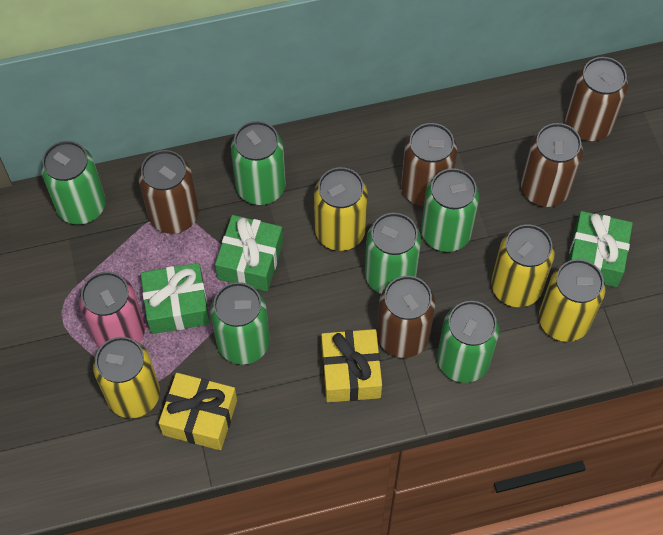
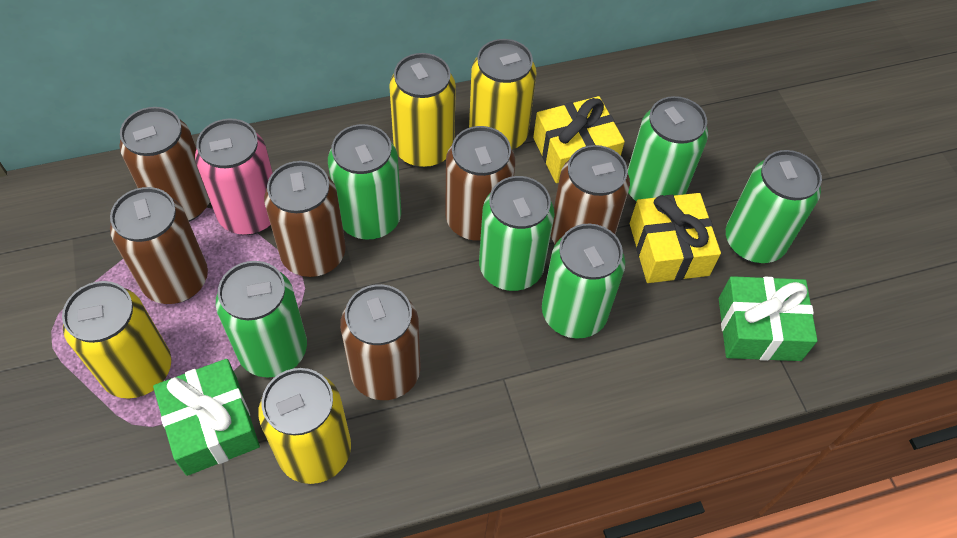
brown can: 5 -> 6
green gift: 3 -> 2

